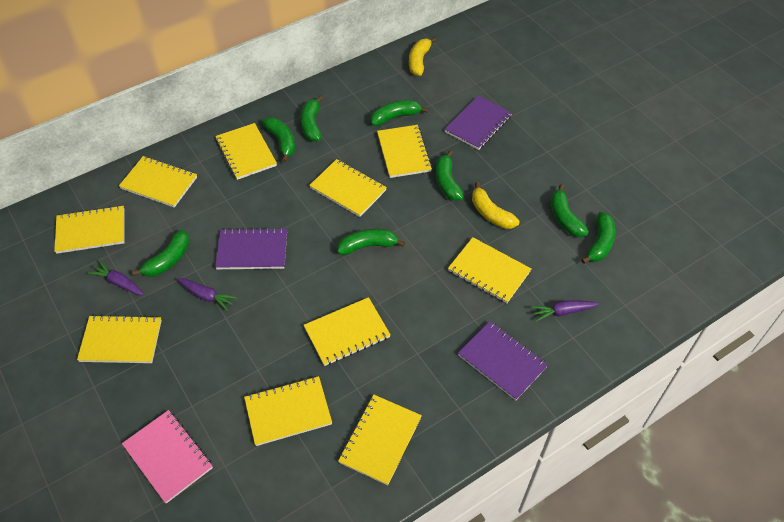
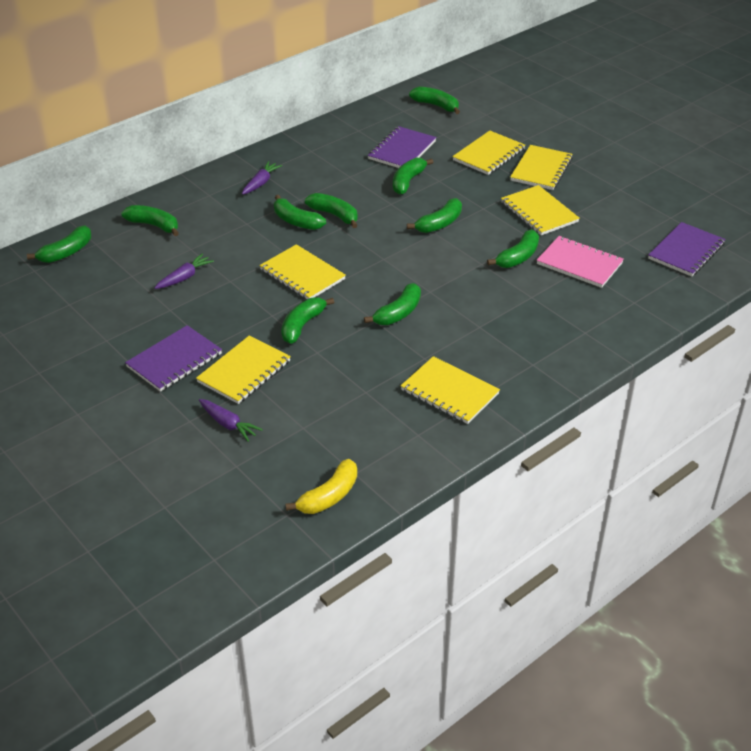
green banana: 8 -> 10
yellow banana: 2 -> 1
yellow notebook: 10 -> 6

